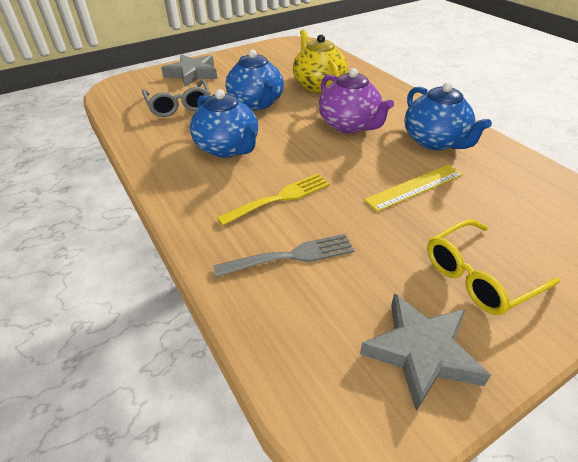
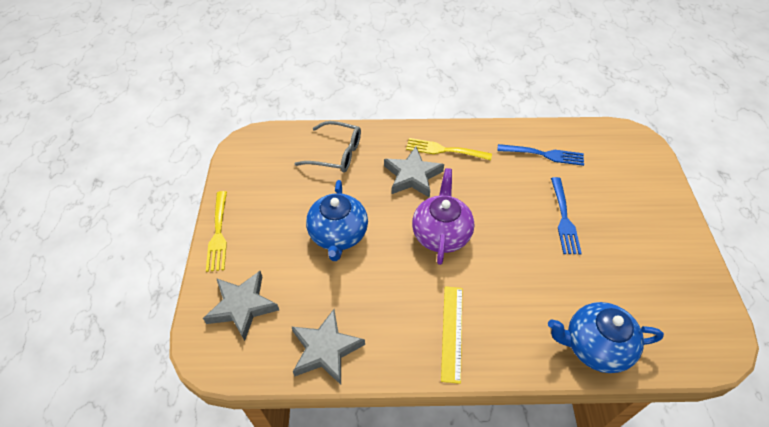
blue fork: 0 -> 2
blue teapot: 3 -> 2
grey fork: 1 -> 0
grey star: 2 -> 3
yellow fork: 1 -> 2
yellow glasses: 1 -> 0
yellow teapot: 1 -> 0

